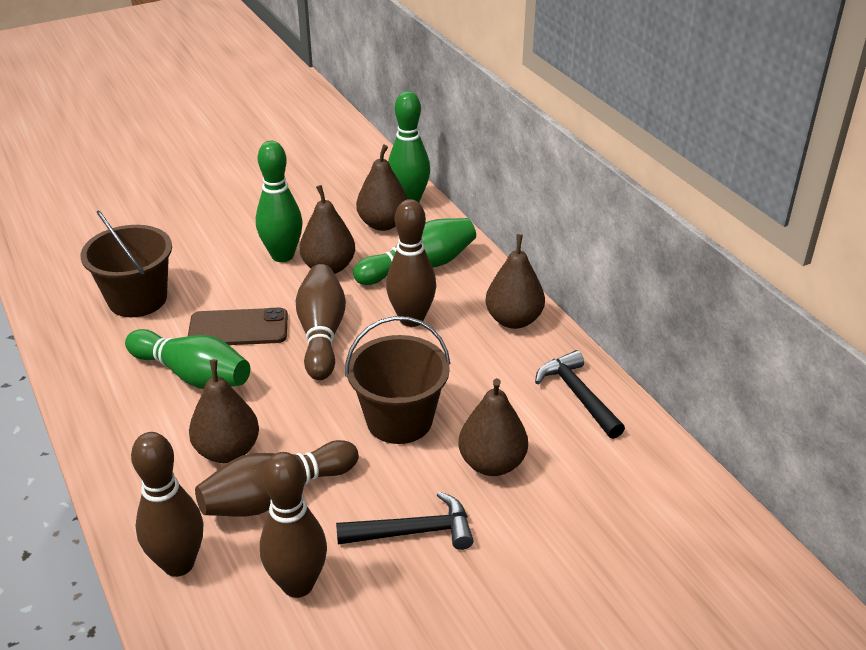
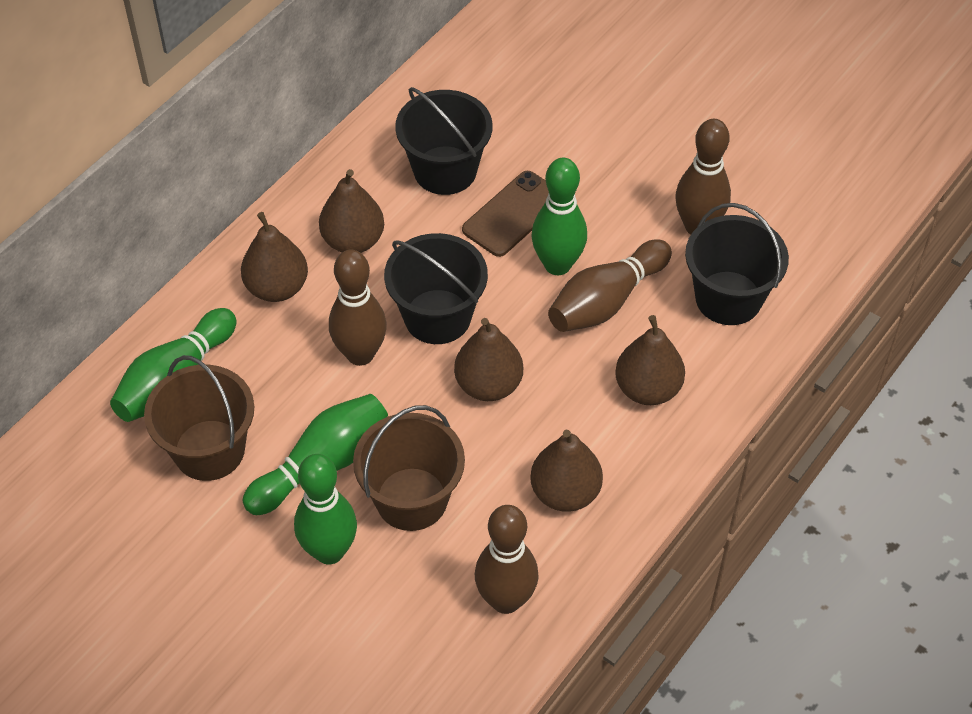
black bucket: 0 -> 3
black hammer: 2 -> 0
brown bowling pin: 5 -> 4

